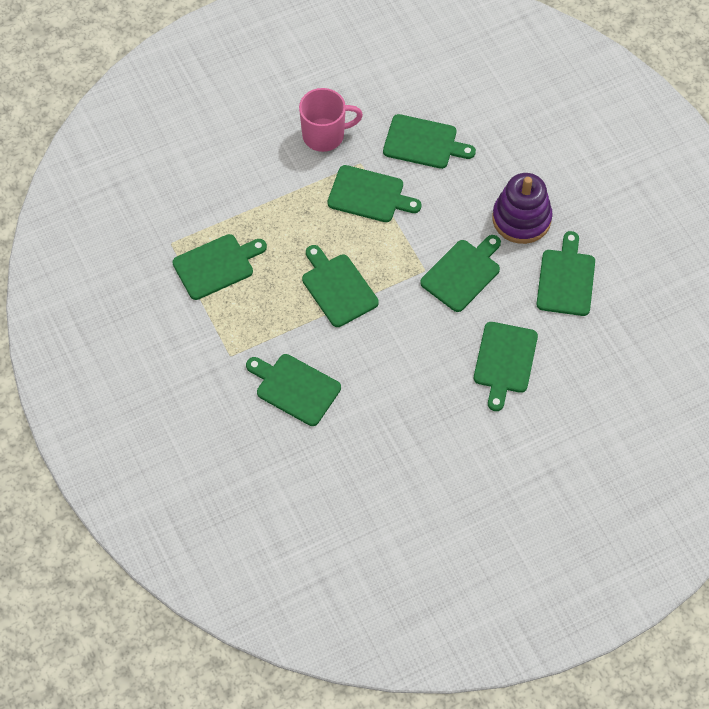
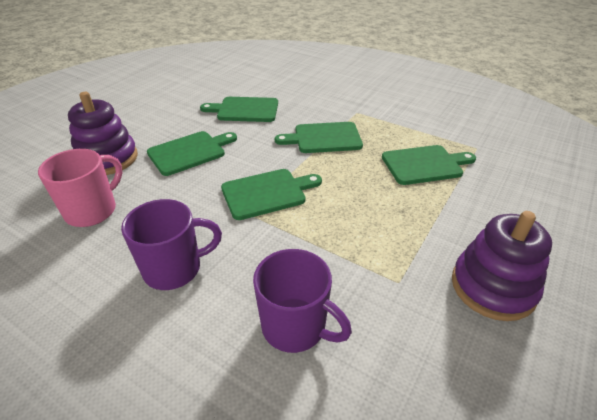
green cutting board: 8 -> 5
purple mug: 0 -> 2
purple stacking toy: 1 -> 2

